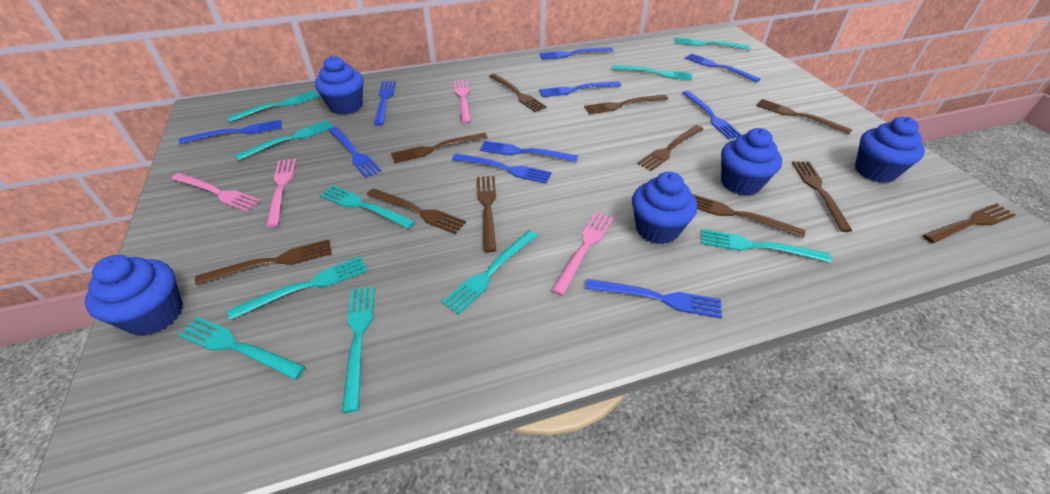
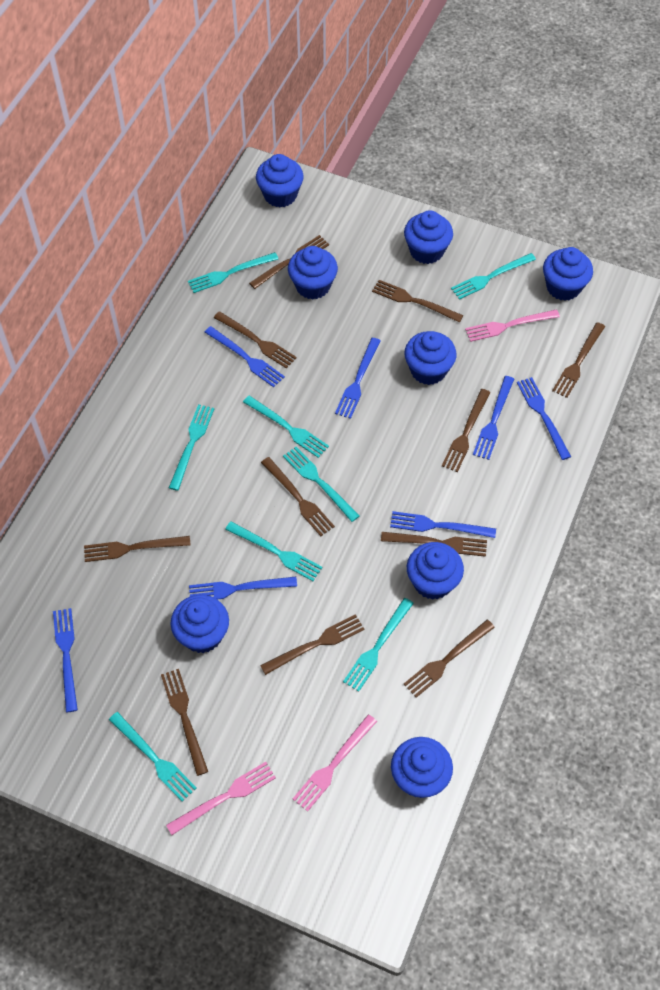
blue cupcake: 5 -> 8
blue fork: 10 -> 7
pink fork: 4 -> 3
turquoise fork: 10 -> 8

